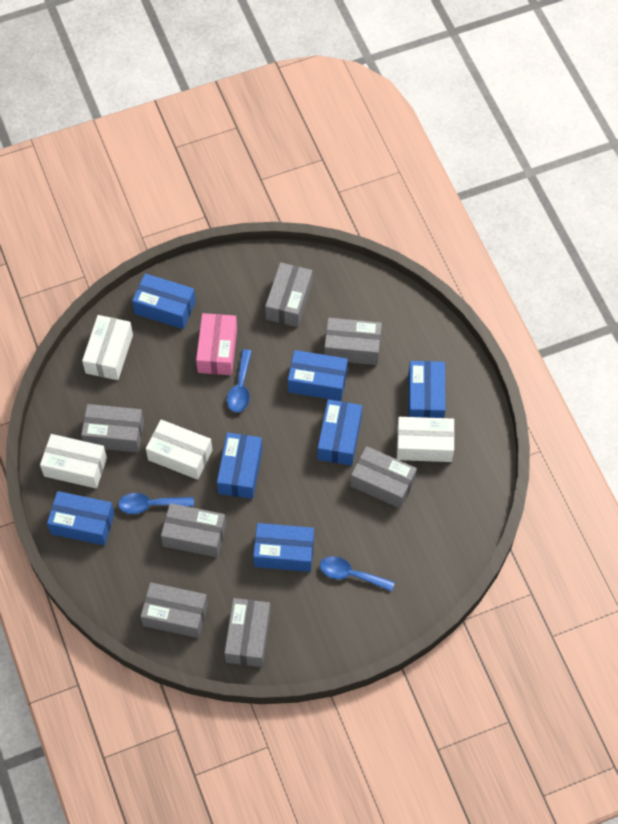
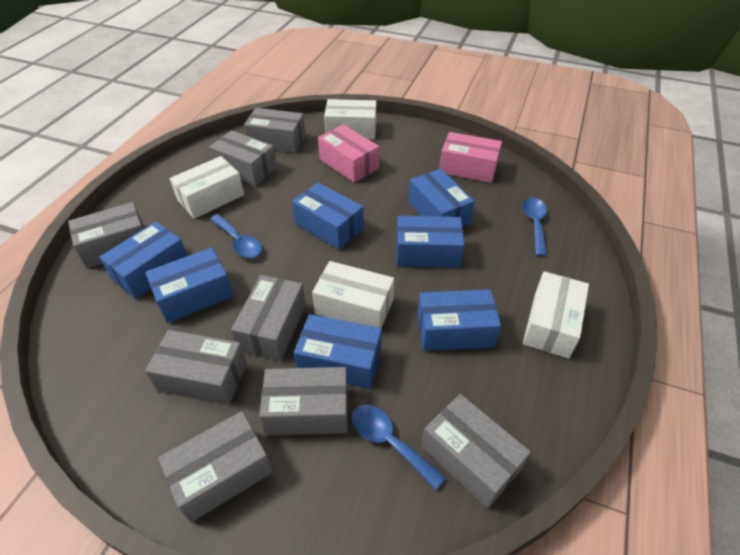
grey box: 7 -> 8
pink box: 1 -> 2

